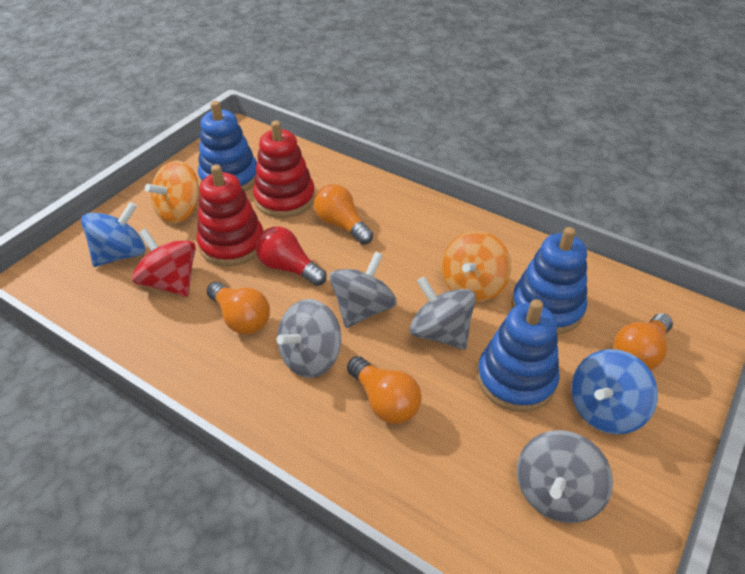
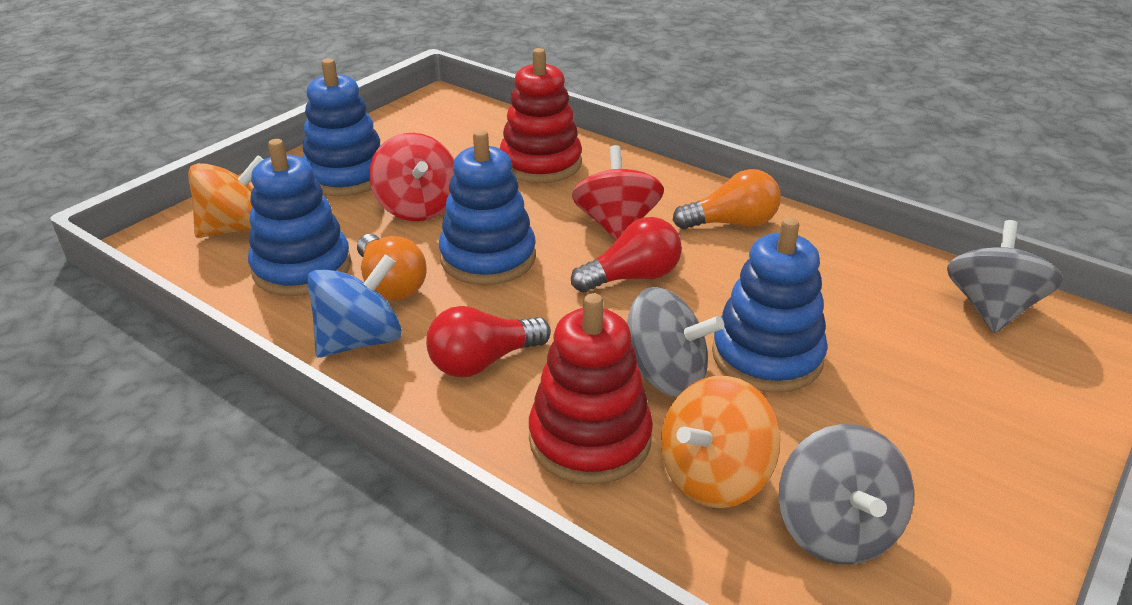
blue spinning top: 2 -> 1
blue stacking toy: 3 -> 4
grey spinning top: 4 -> 3
orange light bulb: 4 -> 2
red light bulb: 1 -> 2
red spinning top: 1 -> 2

